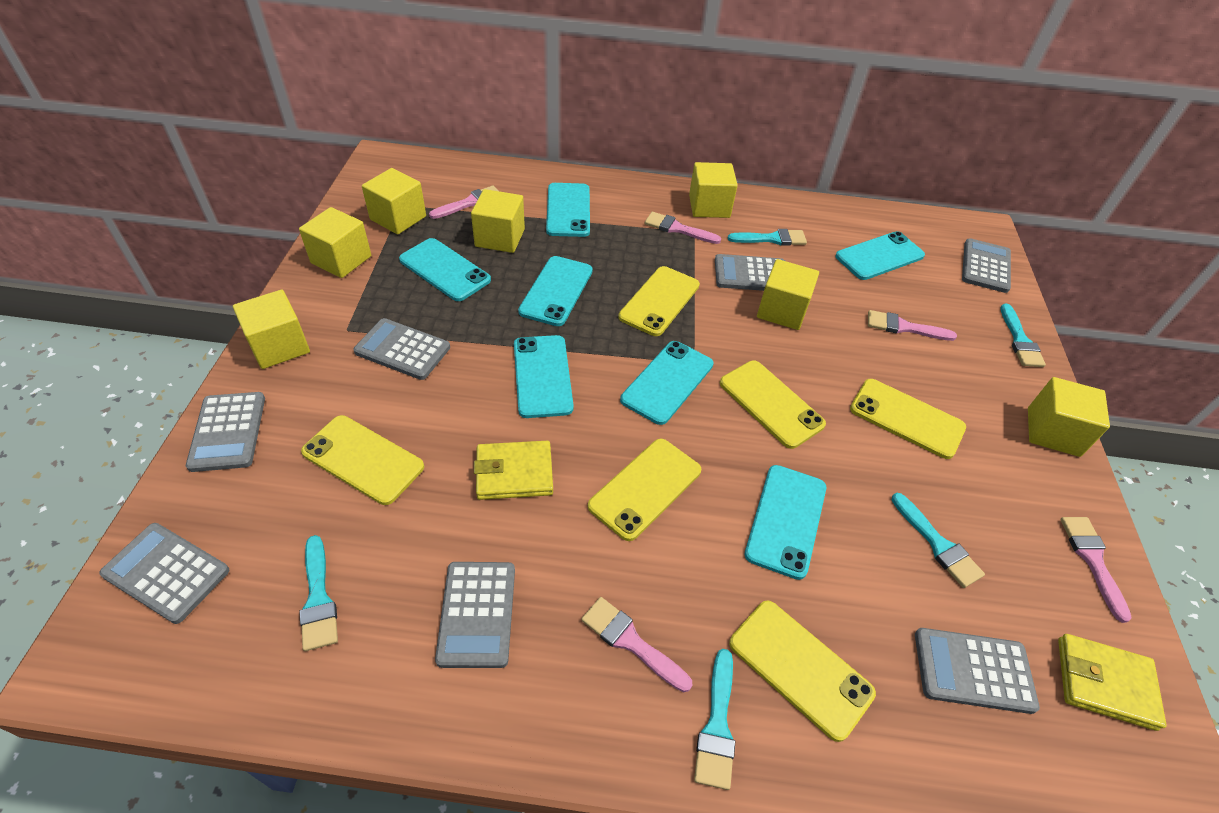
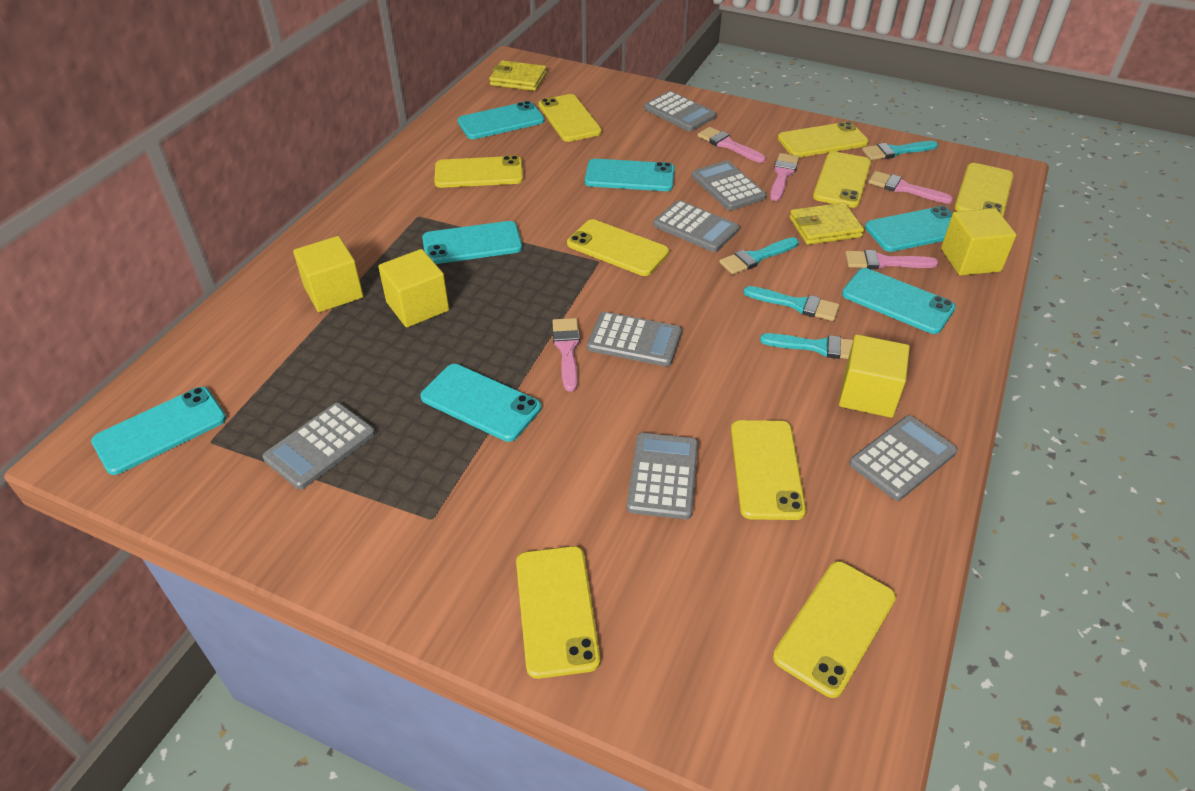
turquoise brush: 5 -> 4
yellow cube: 7 -> 4
yellow phone: 6 -> 9

